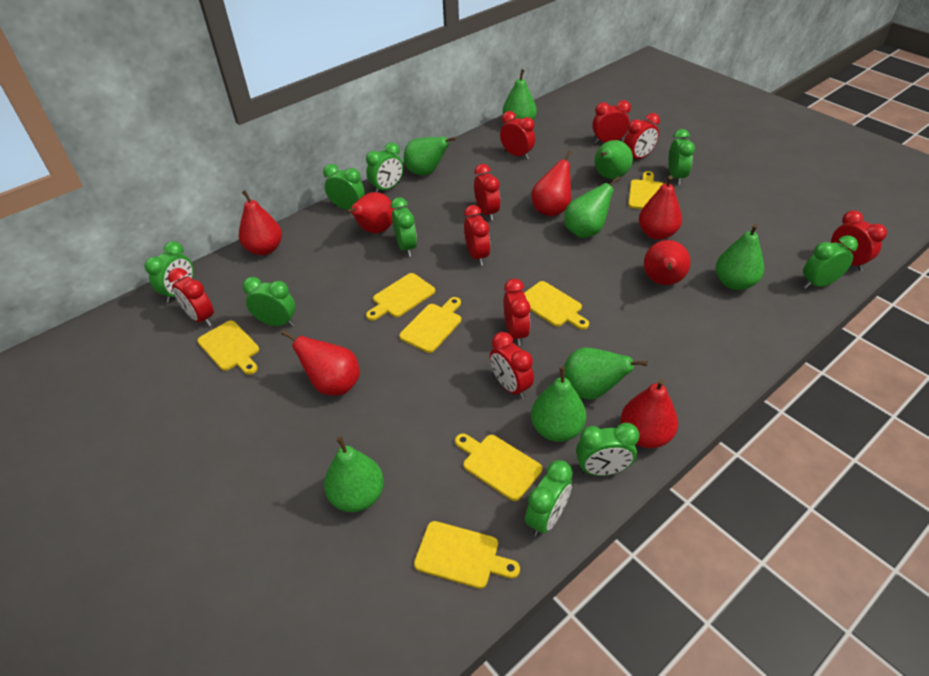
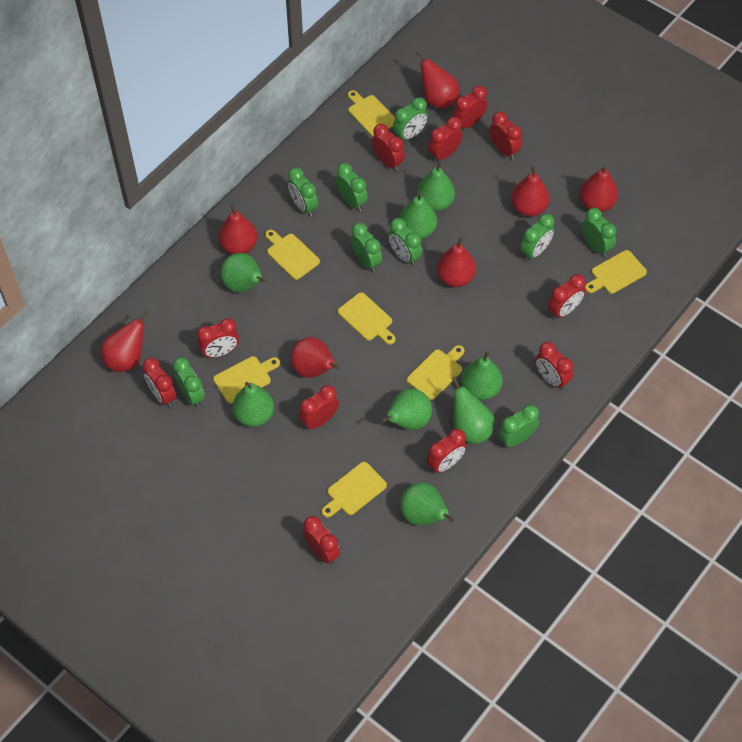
red clock: 9 -> 11

